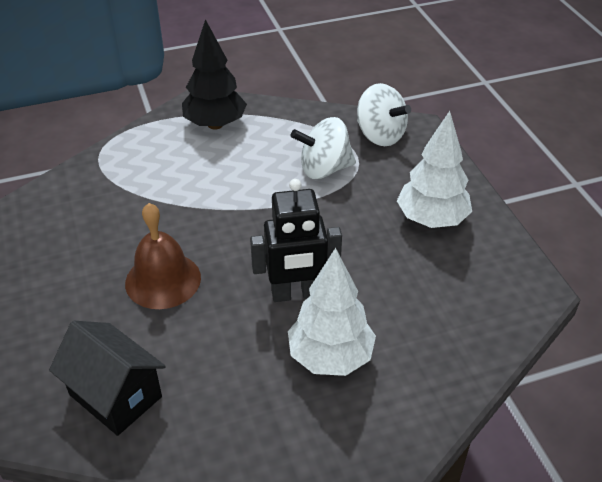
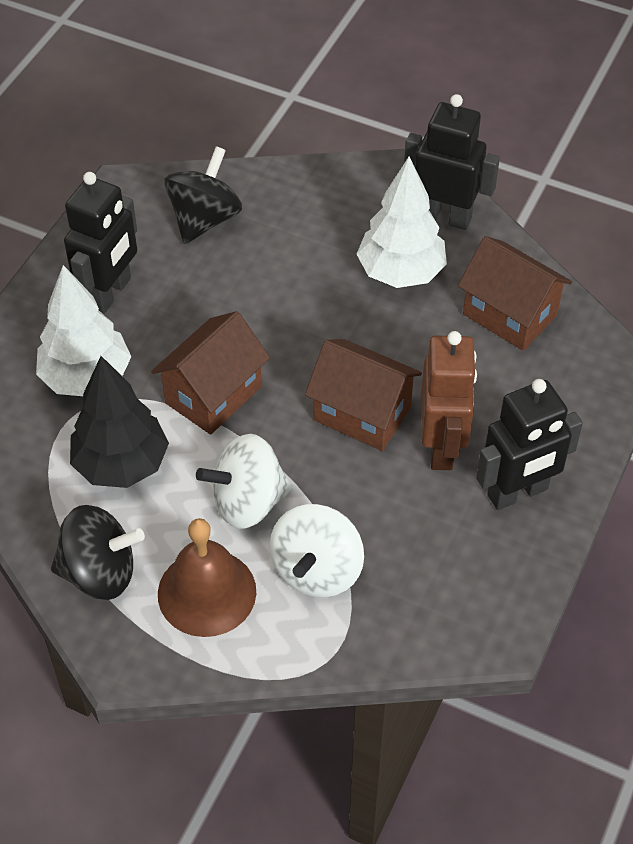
black house: 1 -> 0
black robot: 1 -> 3
black spinning top: 0 -> 2
brown house: 0 -> 3
brown robot: 0 -> 1

